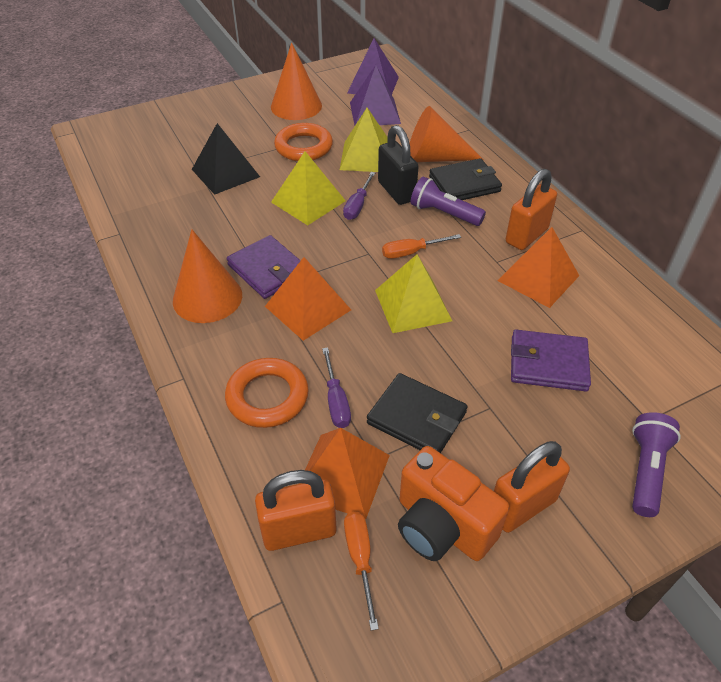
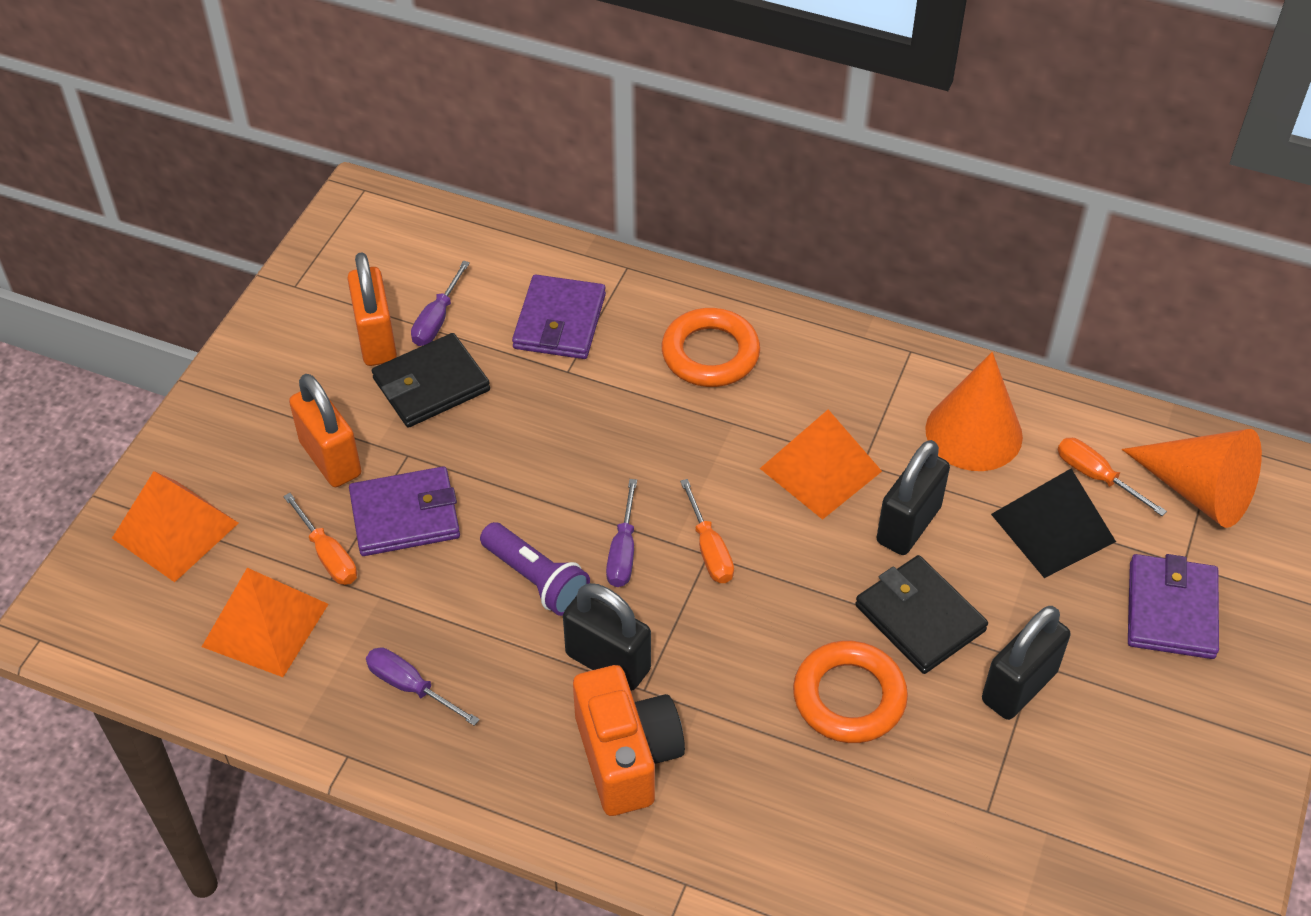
black padlock: 1 -> 3
orange cone: 3 -> 2
orange padlock: 3 -> 2
orange screwdriver: 2 -> 3
purple flashlight: 2 -> 1
purple pyramid: 2 -> 0
purple screwdriver: 2 -> 3
purple wallet: 2 -> 3
yellow pyramid: 3 -> 0

